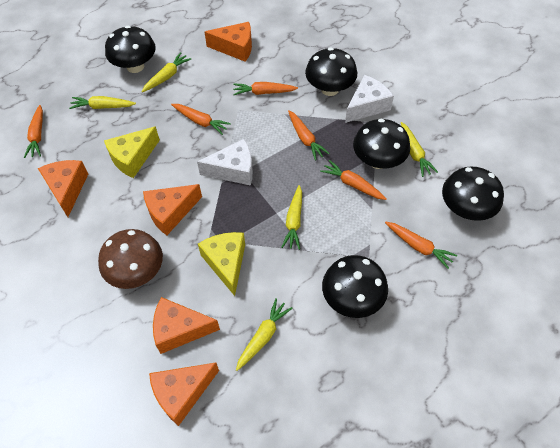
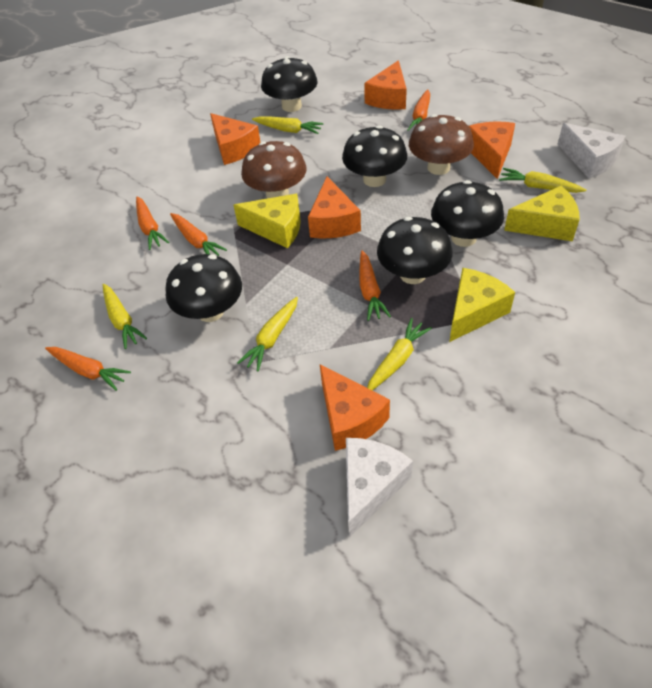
brown mushroom: 1 -> 2
orange carrot: 6 -> 5
yellow cheese: 2 -> 3

